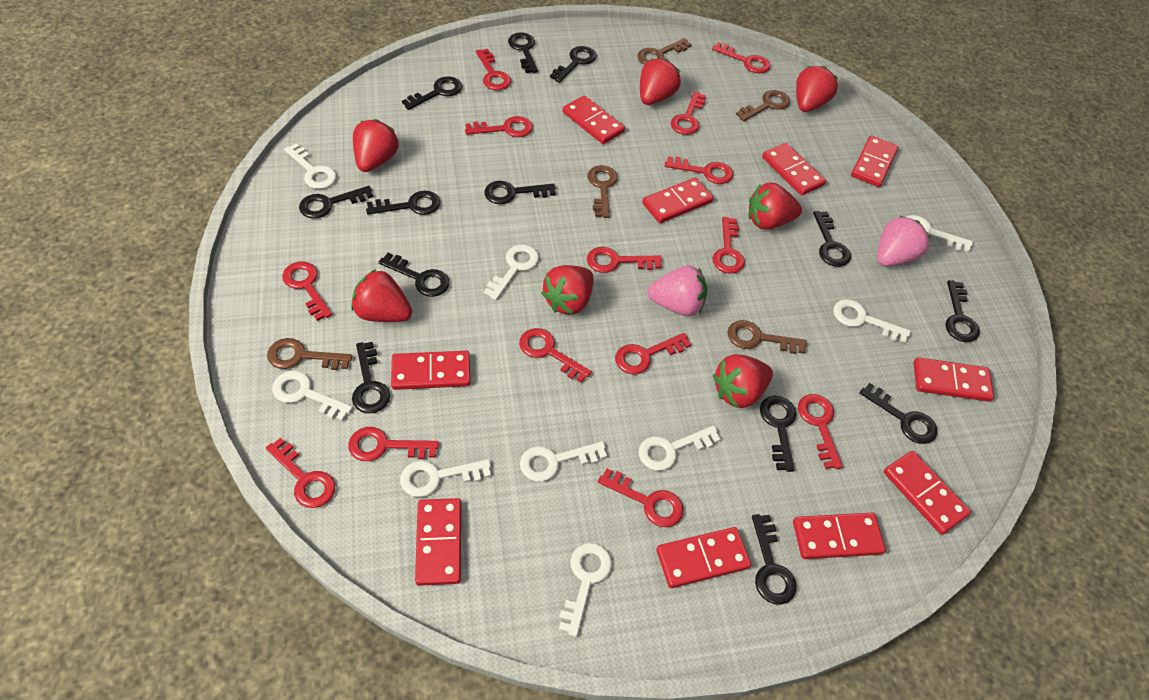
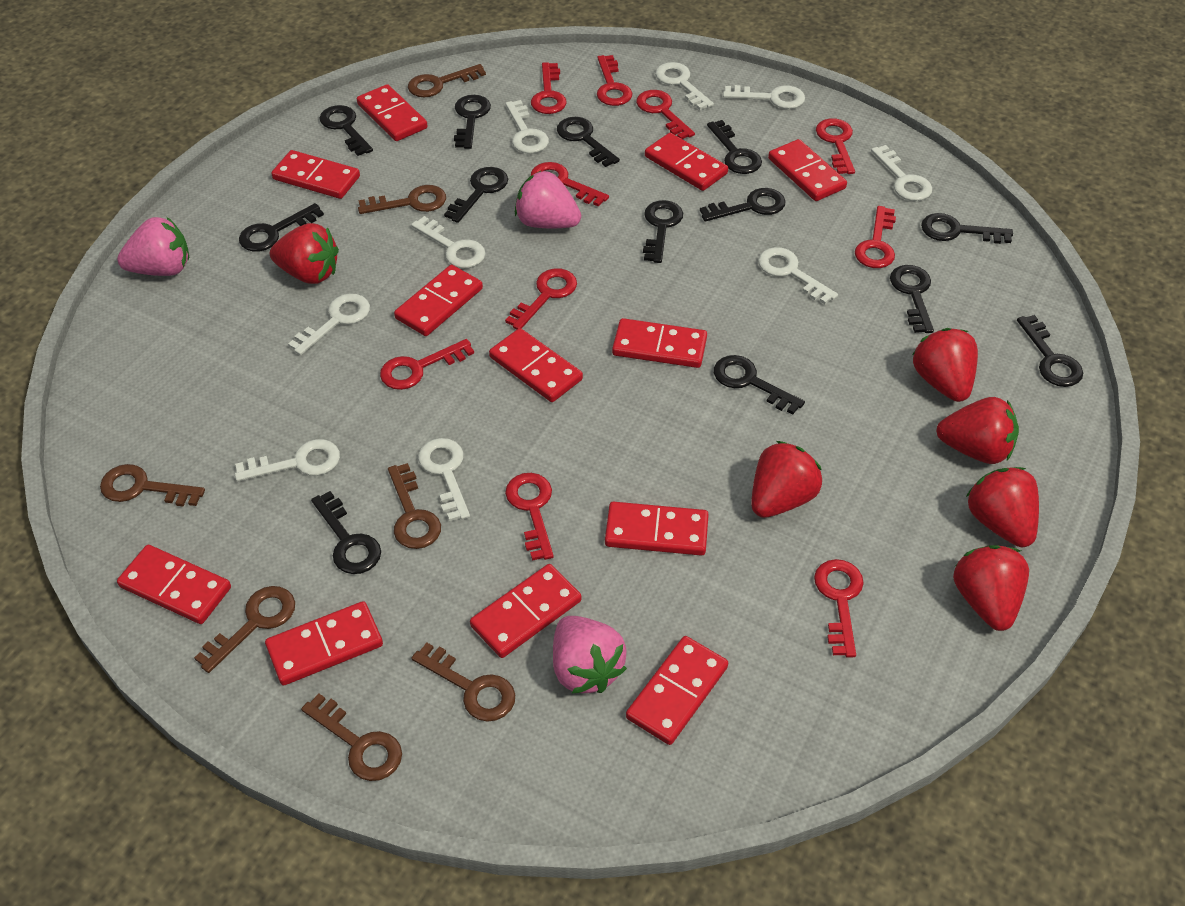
brown key: 5 -> 7
pink strawberry: 2 -> 3
red domino: 10 -> 12
red key: 14 -> 10
red strawberry: 7 -> 6

